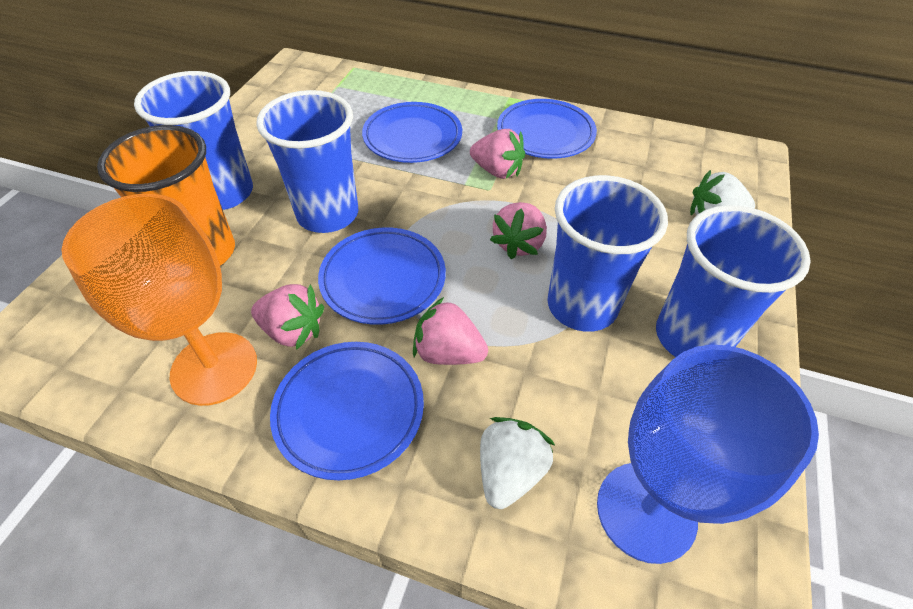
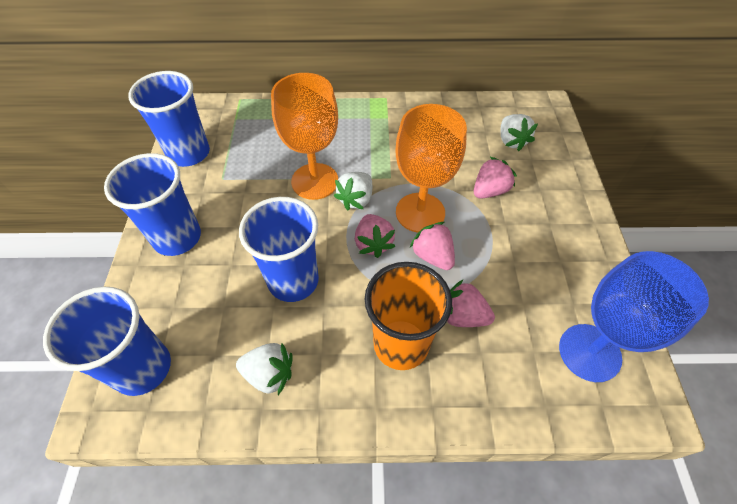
blue plate: 4 -> 0
orange goblet: 1 -> 2
white strawberry: 2 -> 3

